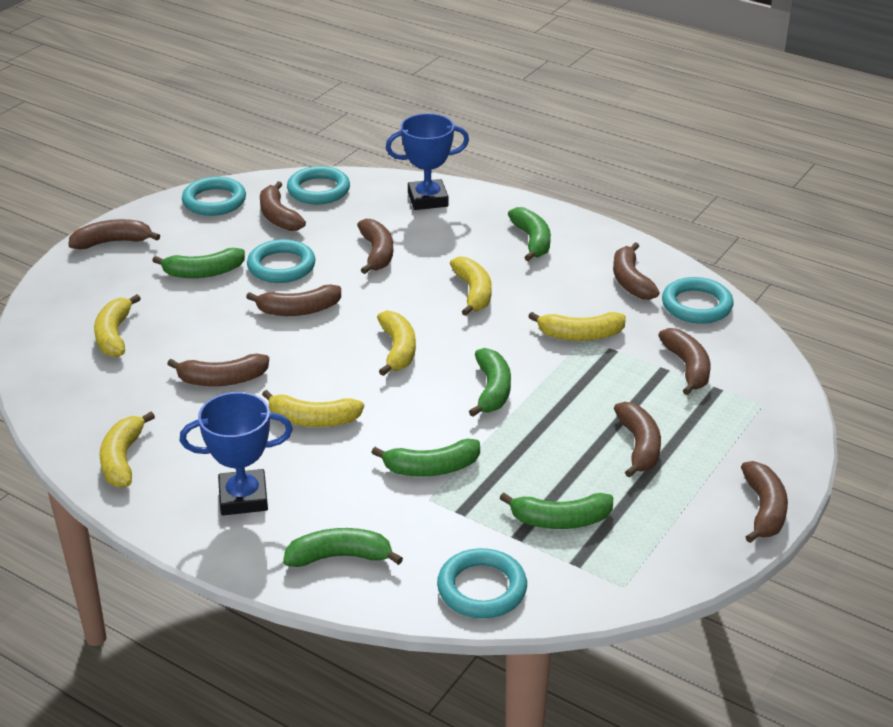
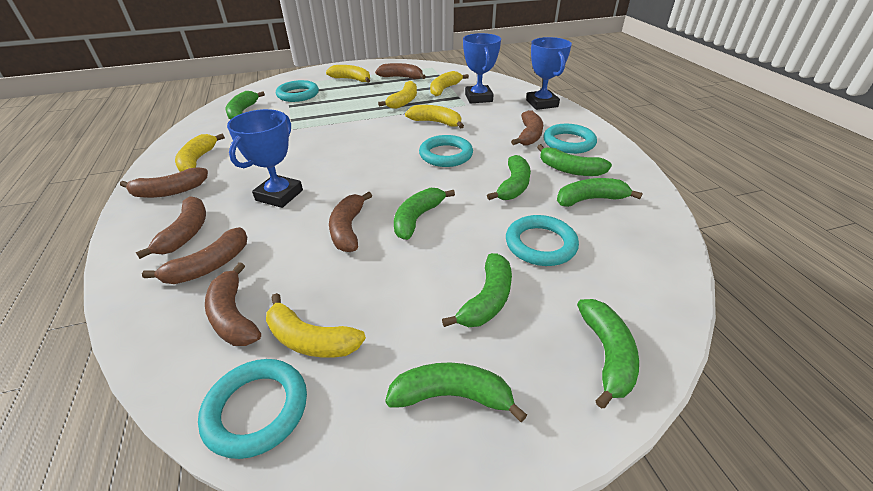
blue trophy: 2 -> 3
brown banana: 9 -> 7
green banana: 6 -> 8

